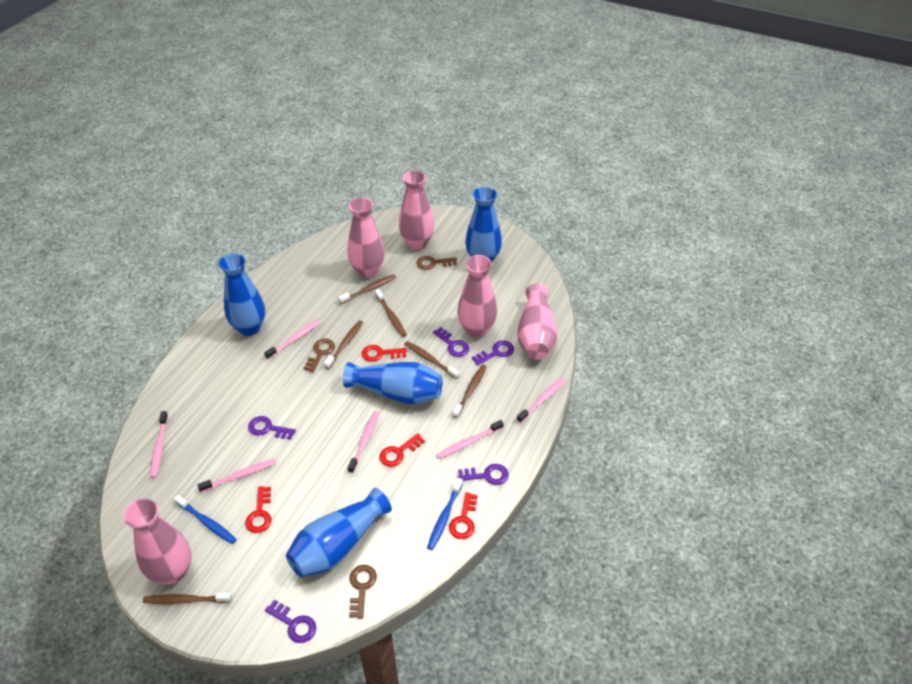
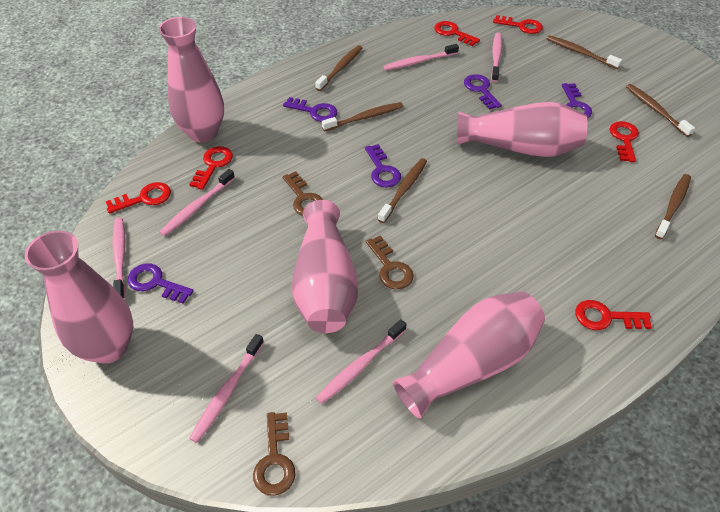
blue toothbrush: 2 -> 0
blue vase: 4 -> 0
red key: 4 -> 6

